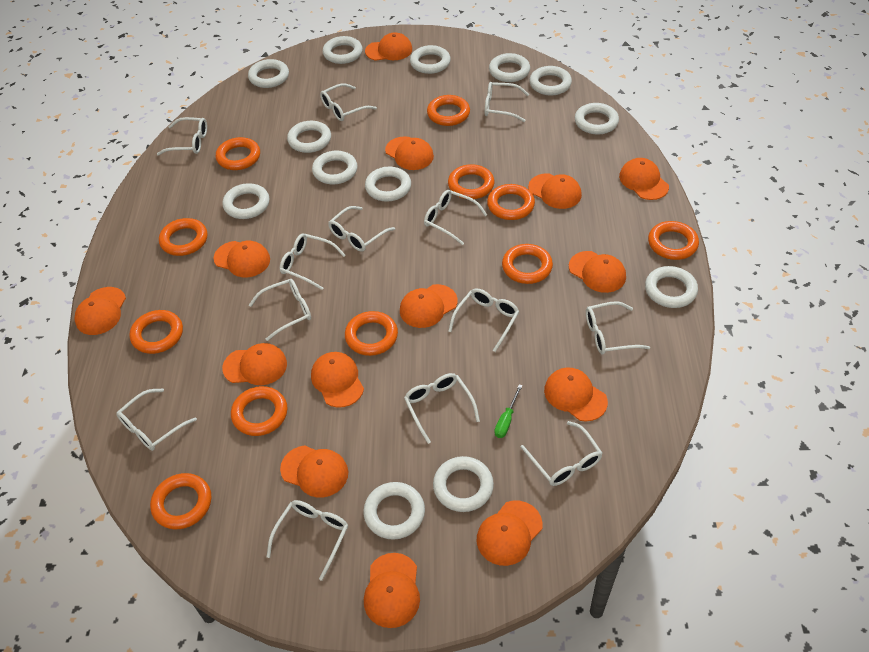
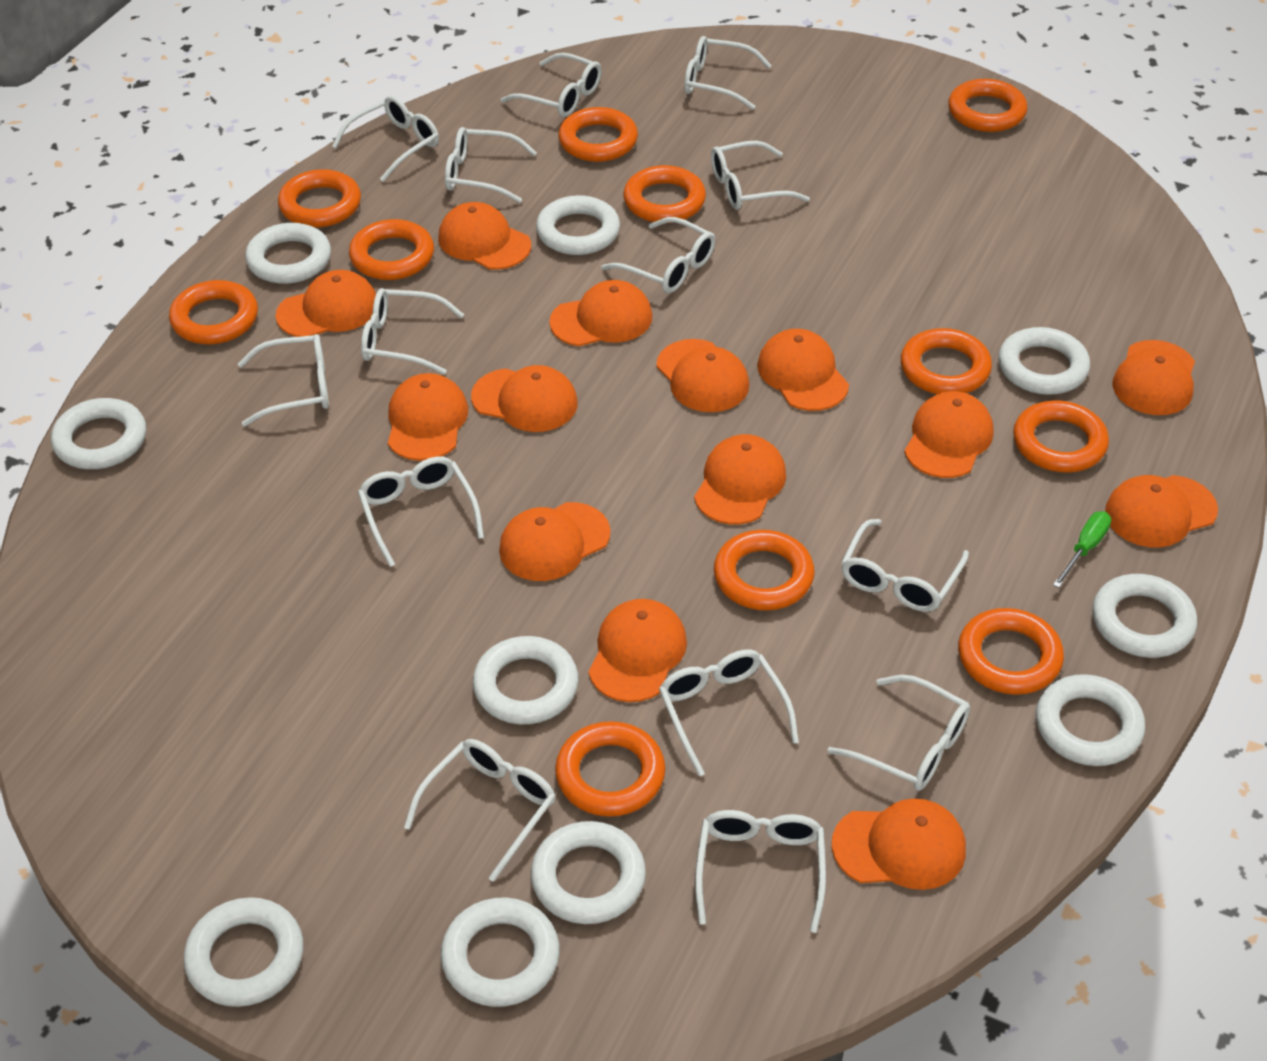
white glasses: 13 -> 14
white ring: 13 -> 10

